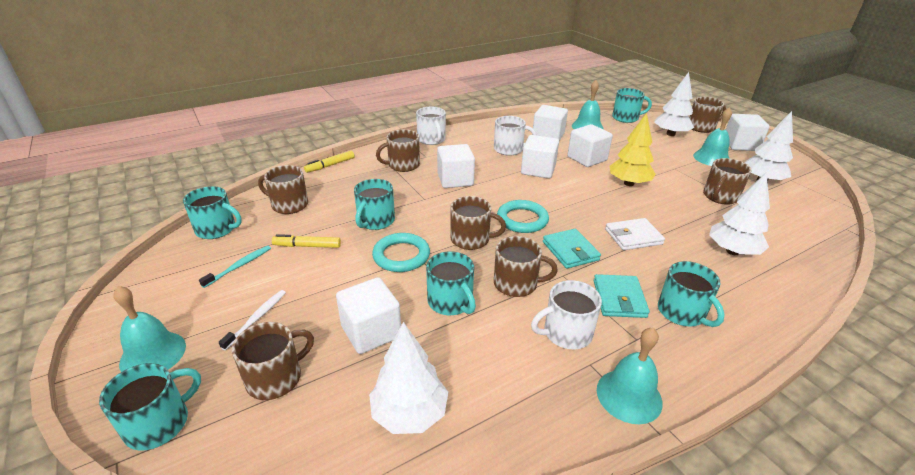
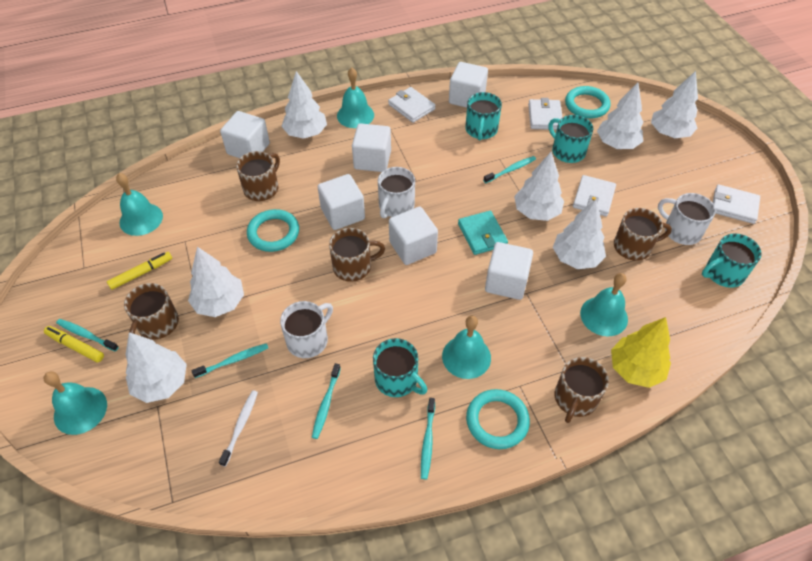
brown mug: 7 -> 5
turquoise bell: 4 -> 5
turquoise mug: 6 -> 4
turquoise ring: 2 -> 3
turquoise toothbrush: 1 -> 5
turquoise wallet: 2 -> 1
white tree: 4 -> 7
white wallet: 1 -> 4

